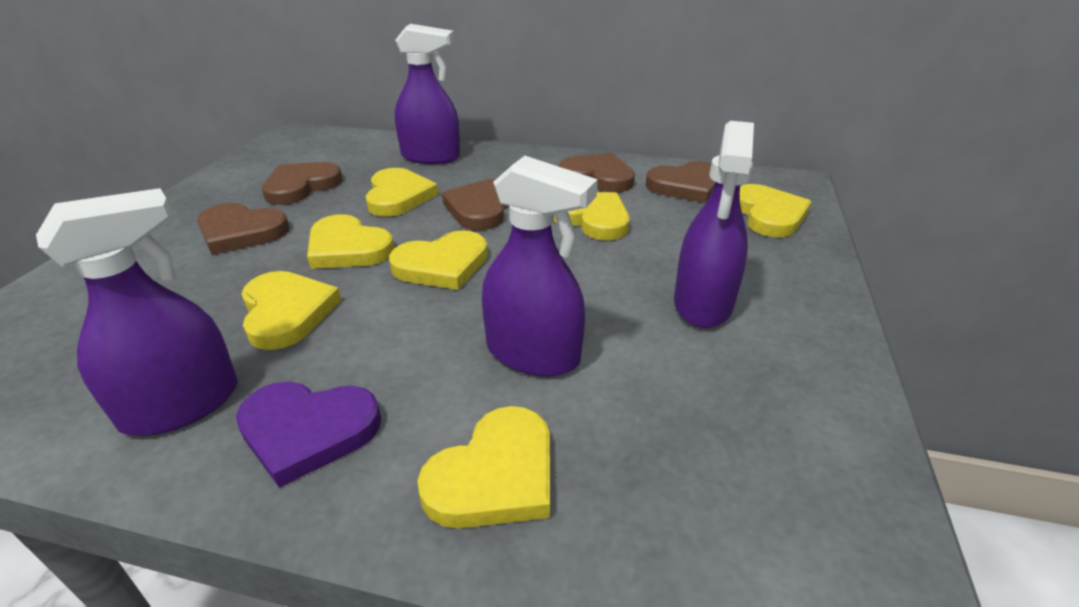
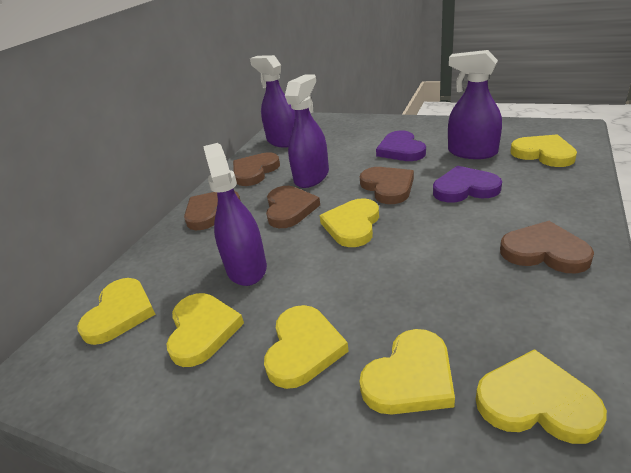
purple heart: 1 -> 2

